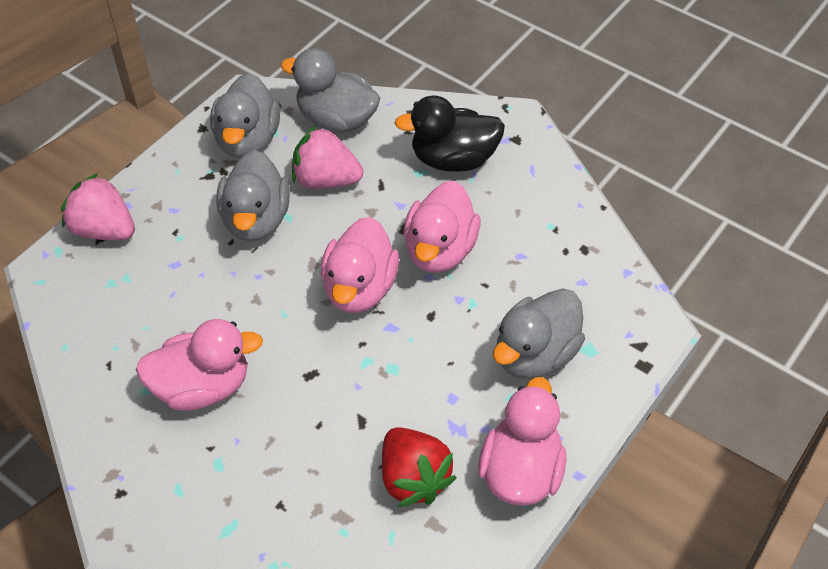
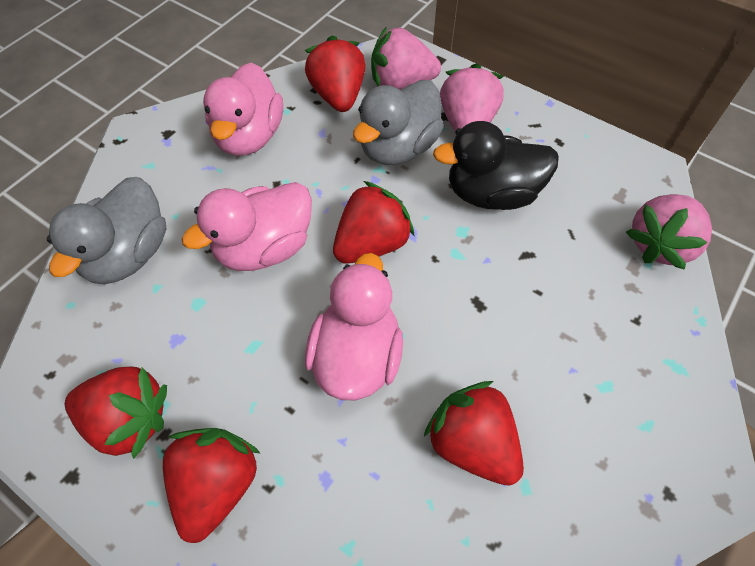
grey duck: 4 -> 2
pink duck: 4 -> 3
pink strawberry: 2 -> 3
red strawberry: 1 -> 5

